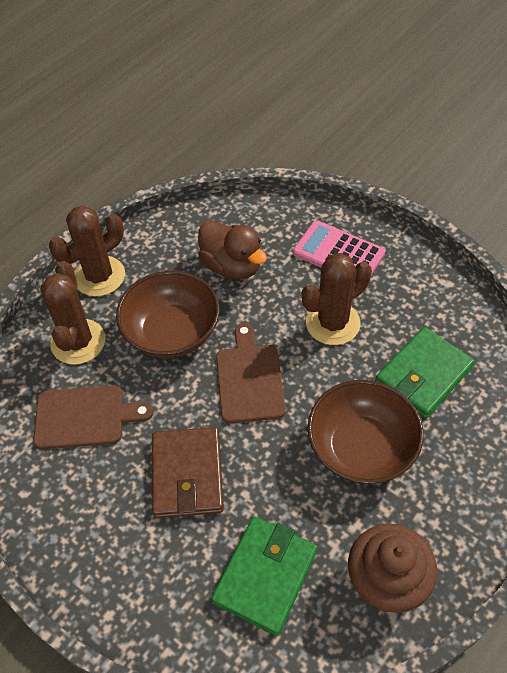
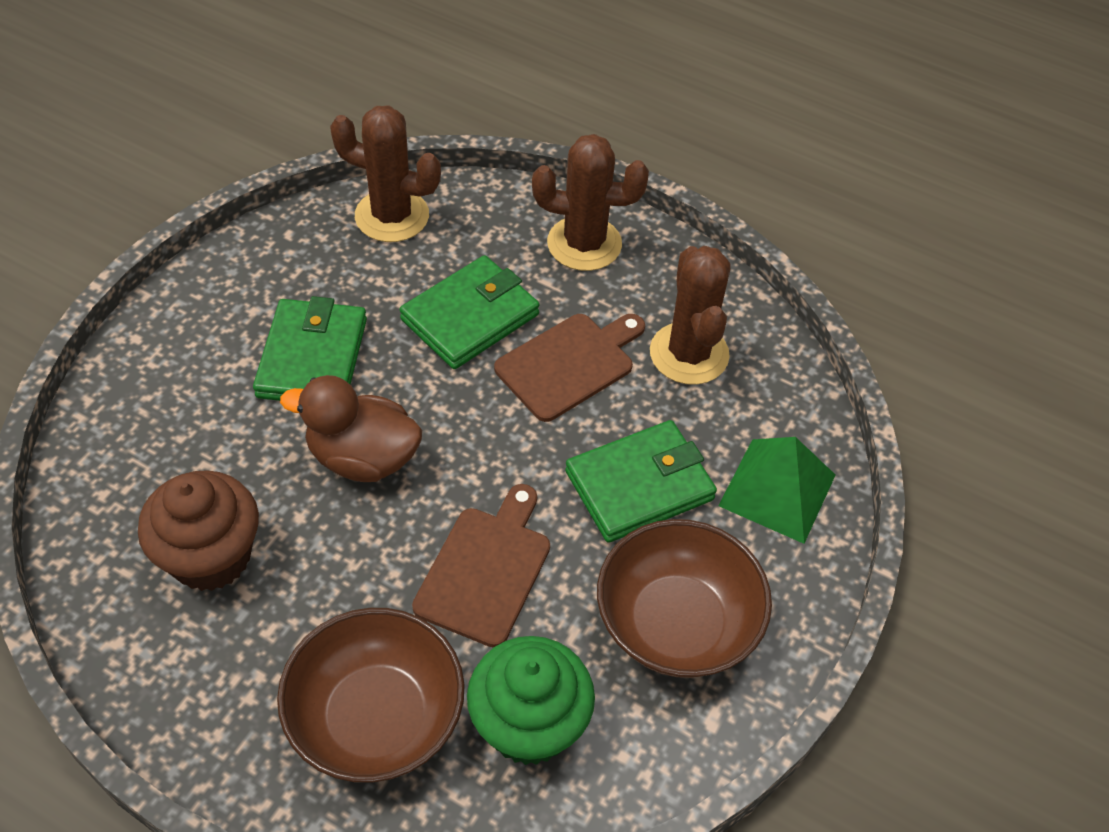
brown wallet: 1 -> 0
green cupcake: 0 -> 1
green pyramid: 0 -> 1
green wallet: 2 -> 3
pink calculator: 1 -> 0

